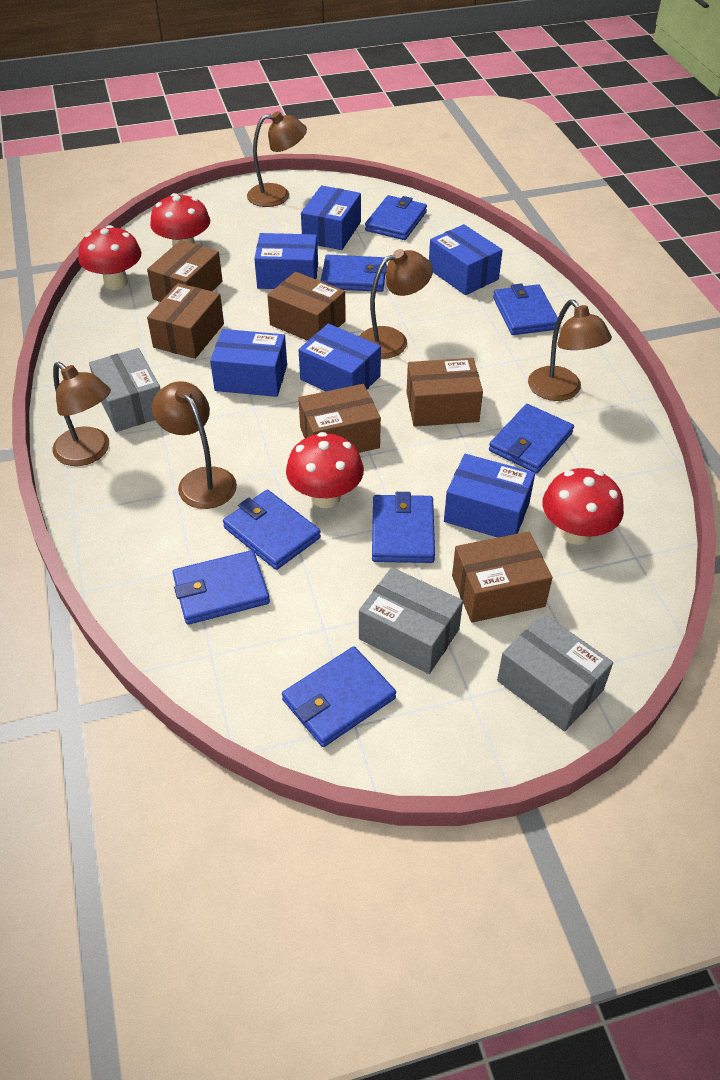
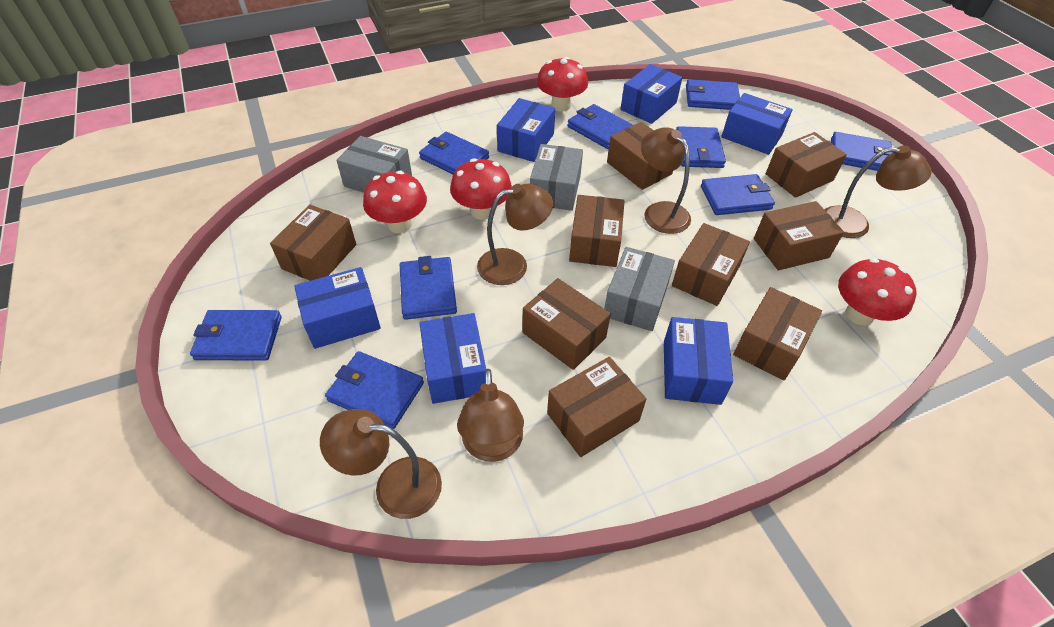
blue wallet: 8 -> 9
brown box: 6 -> 9

